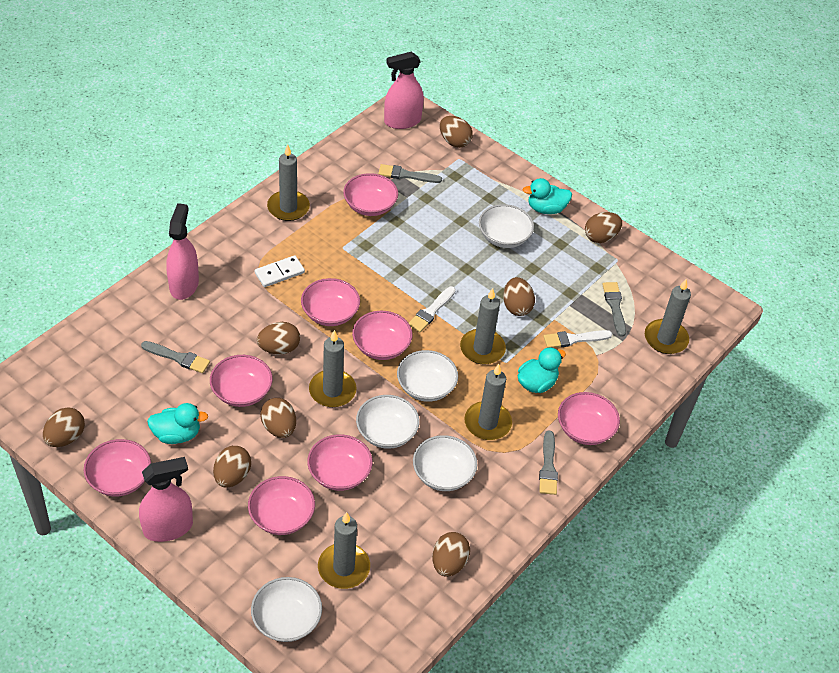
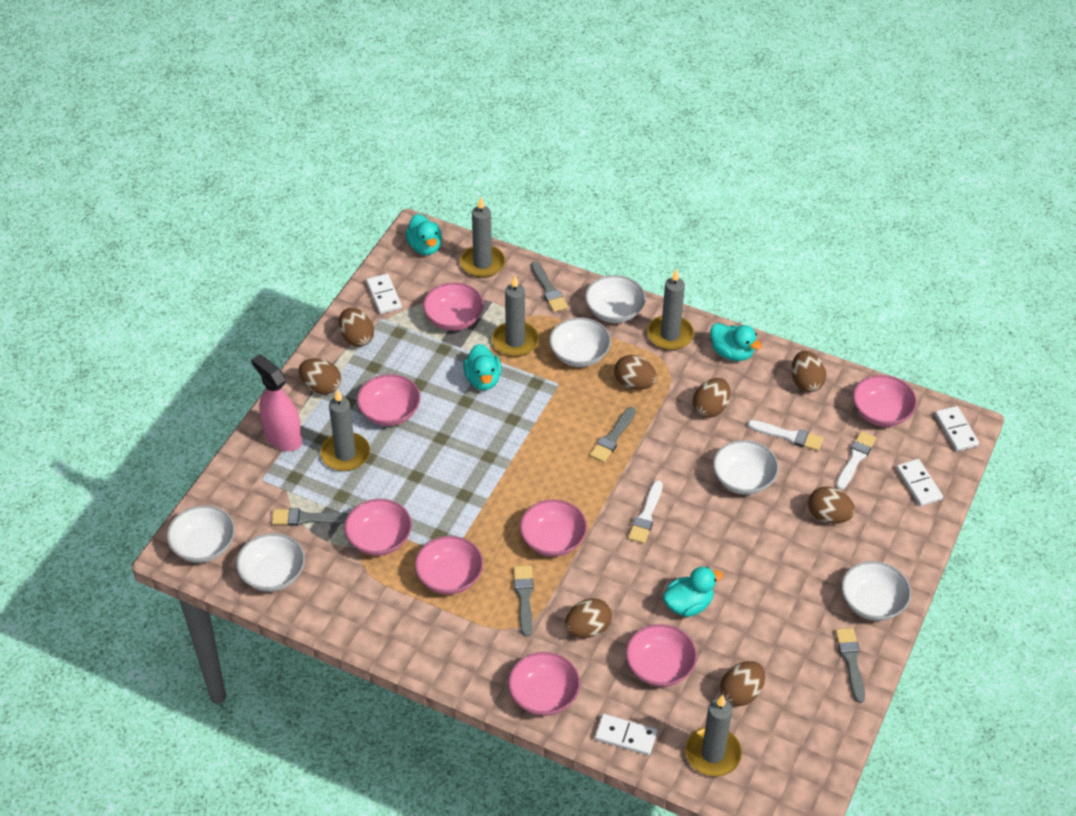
grey brush: 4 -> 5
grey candle: 6 -> 5
pink spray bottle: 3 -> 1
turquoise duck: 3 -> 4
white bowl: 5 -> 6
white brush: 2 -> 3
white domino: 1 -> 4

